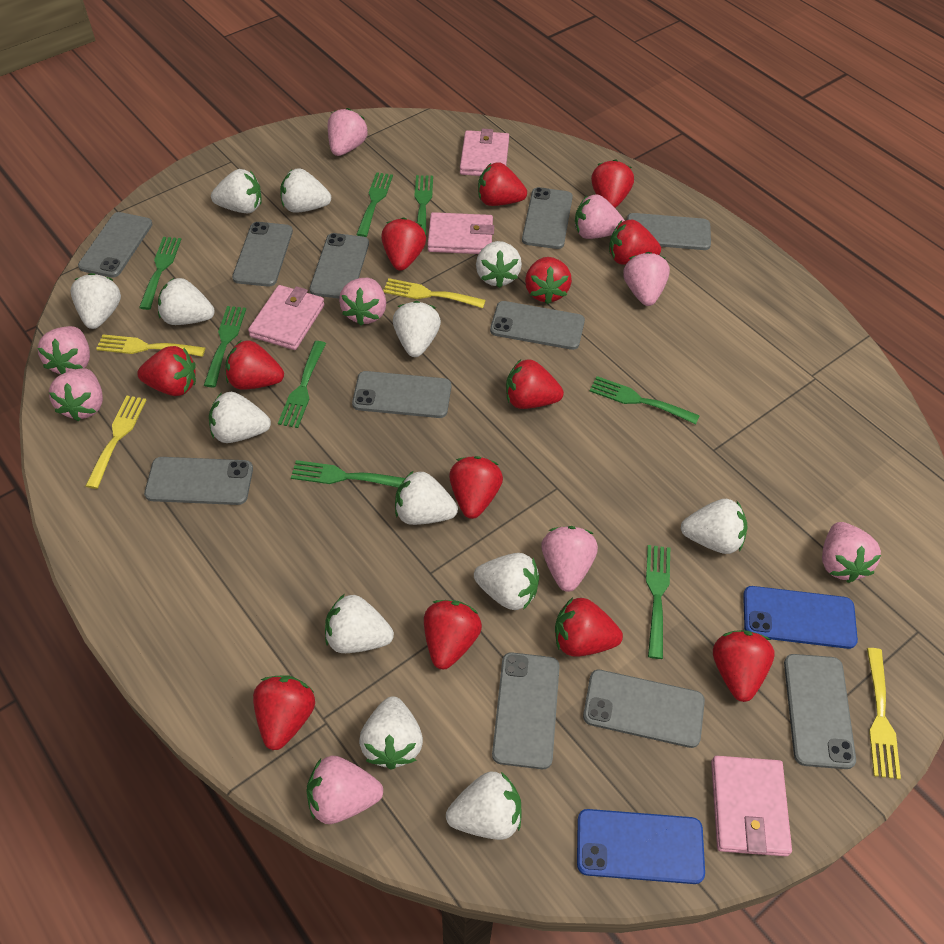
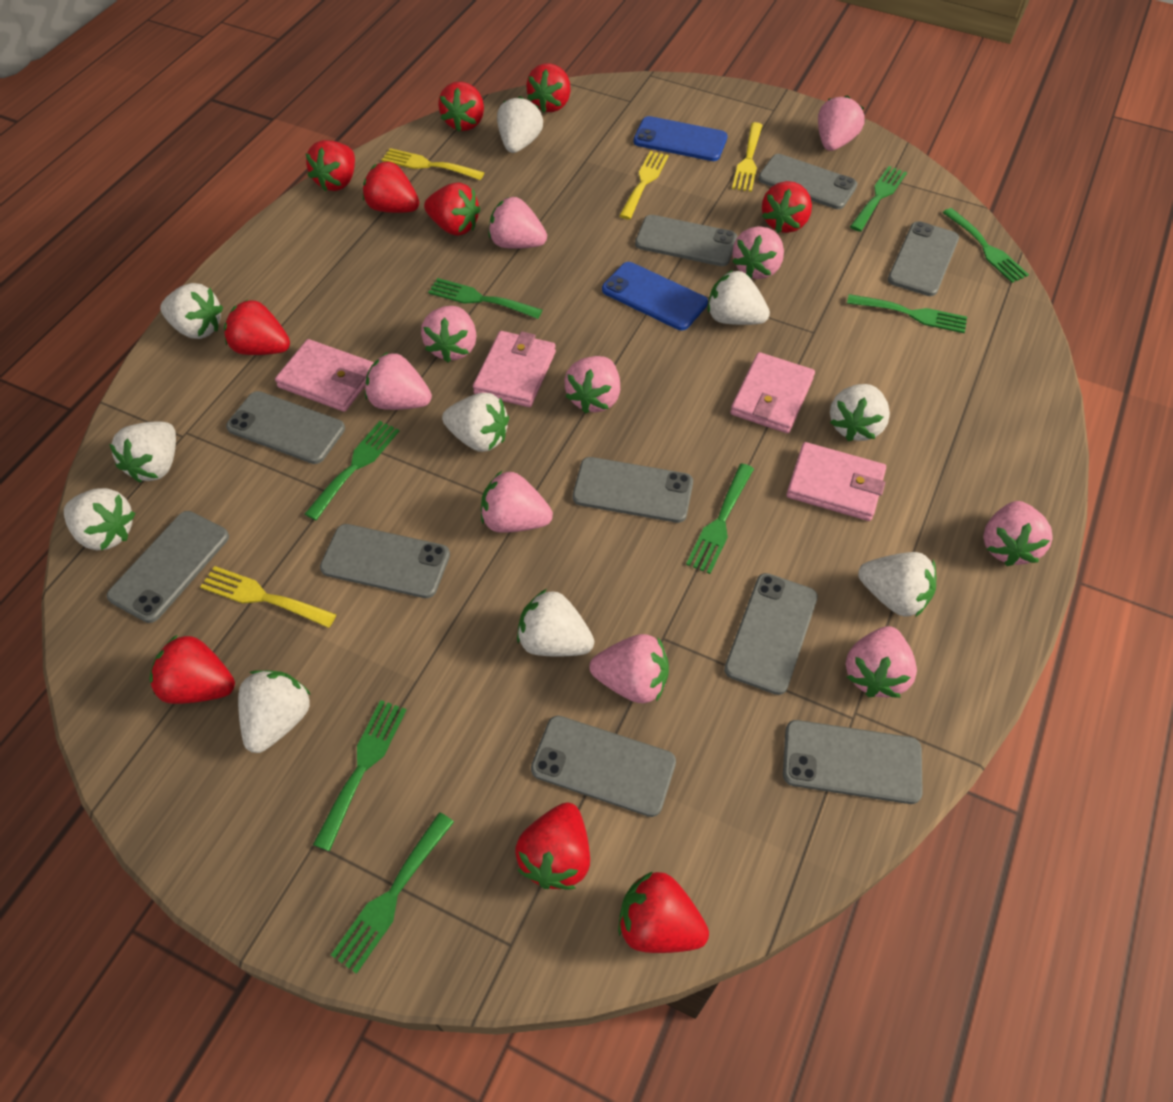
grey phone: 11 -> 10
pink strawberry: 9 -> 10
red strawberry: 13 -> 10
white strawberry: 13 -> 10

